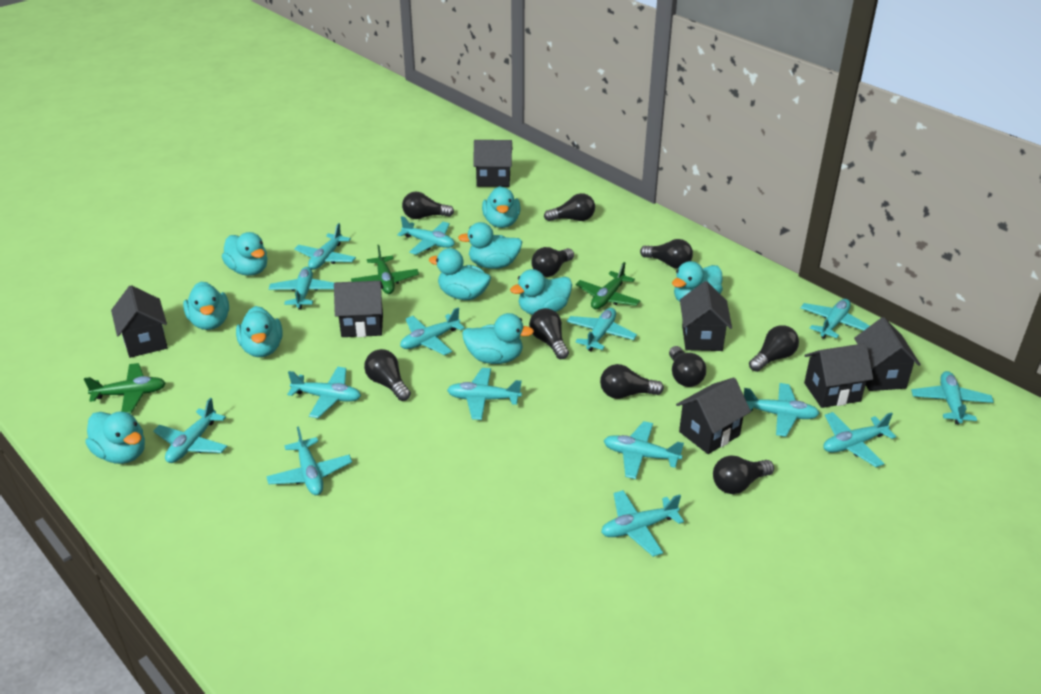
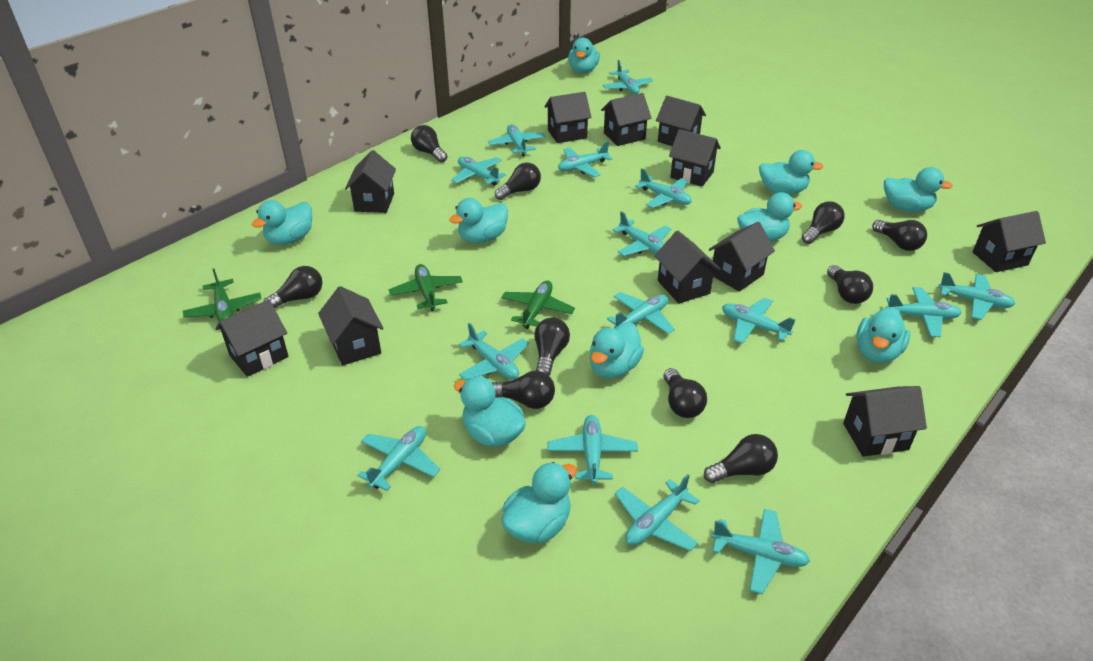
black house: 7 -> 11

